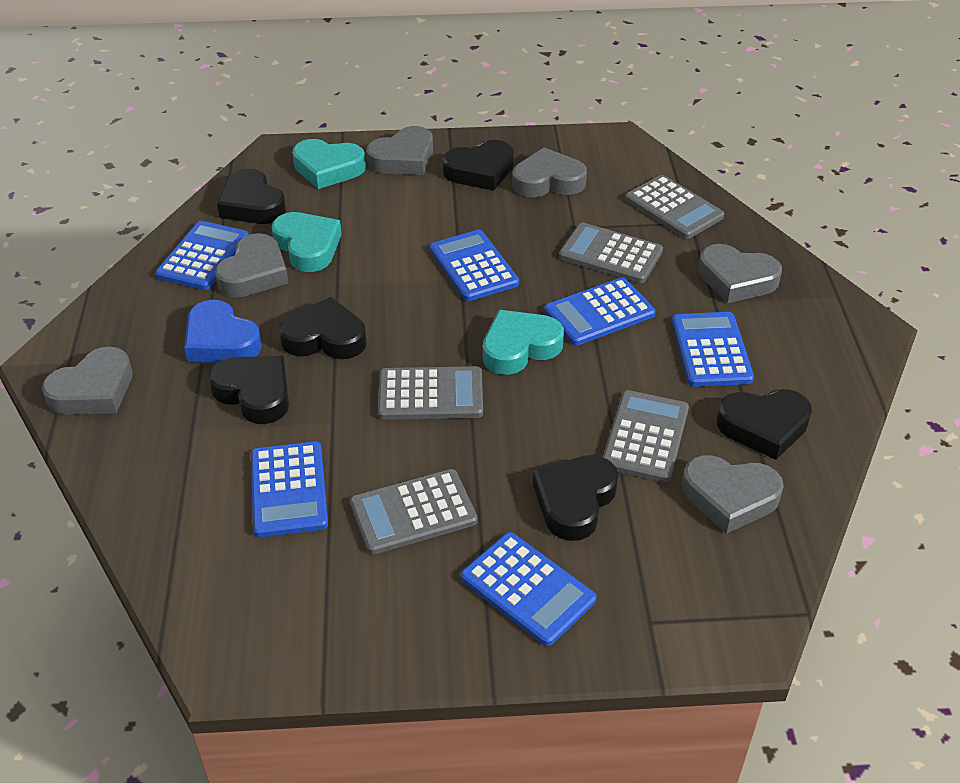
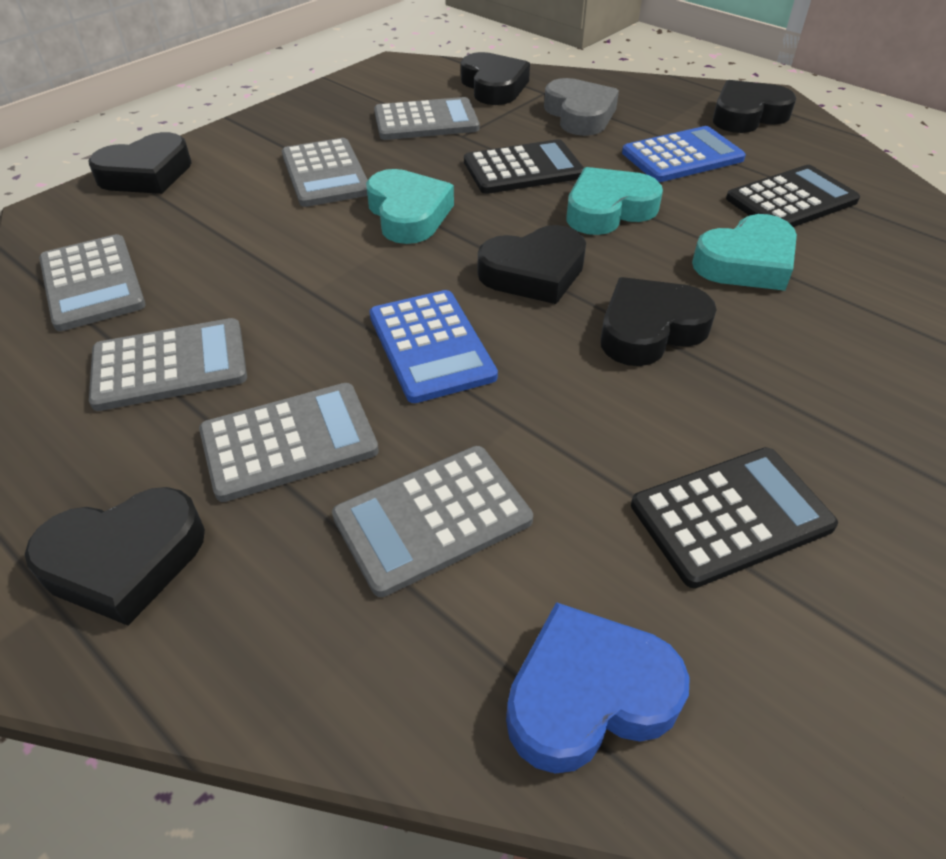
black calculator: 0 -> 3
blue calculator: 6 -> 2
grey calculator: 5 -> 6
grey heart: 6 -> 1

